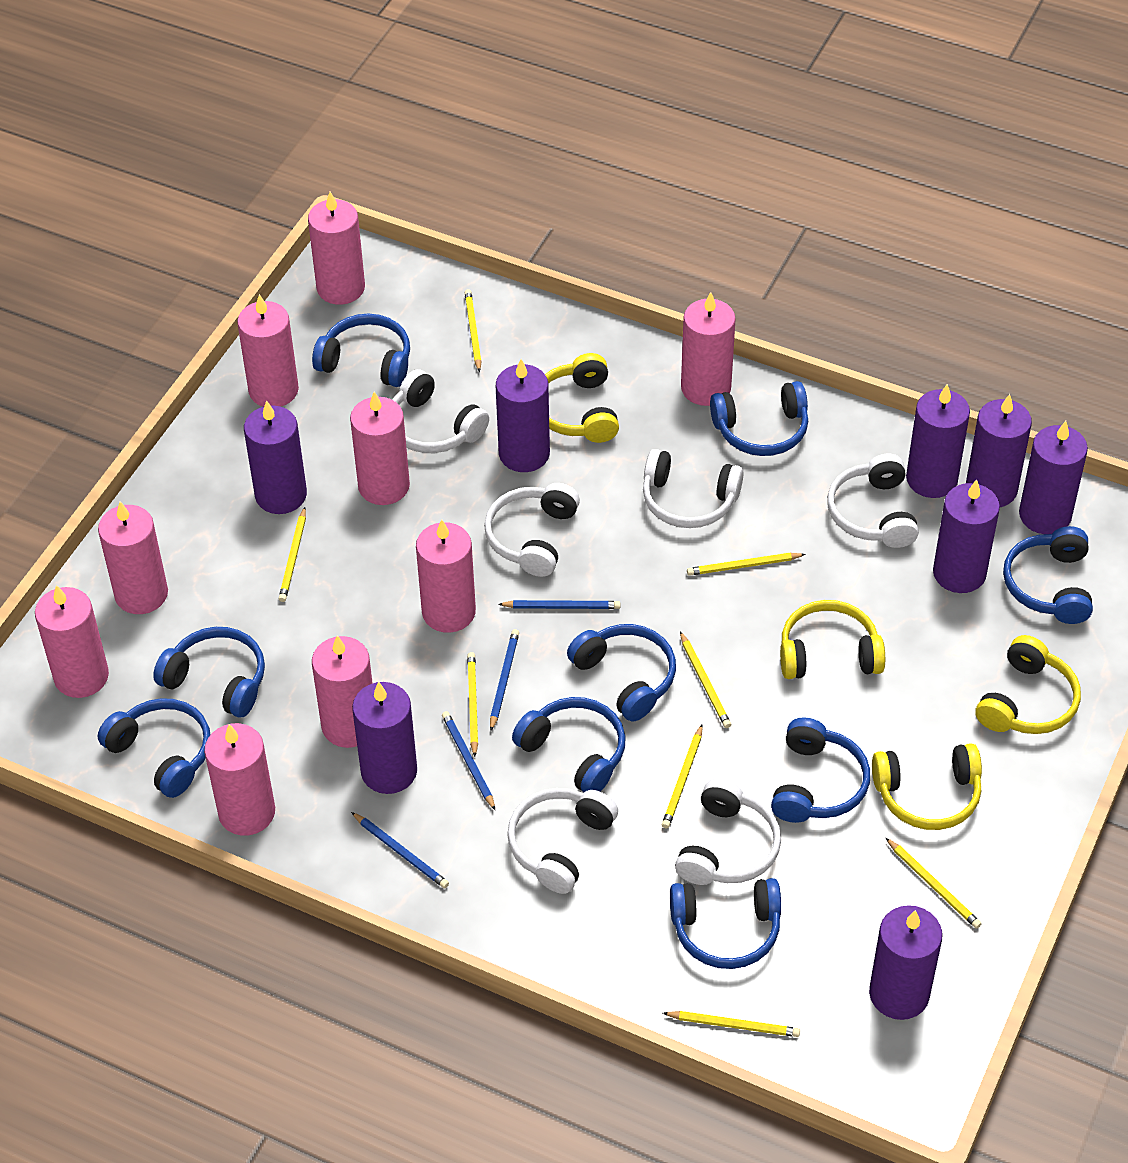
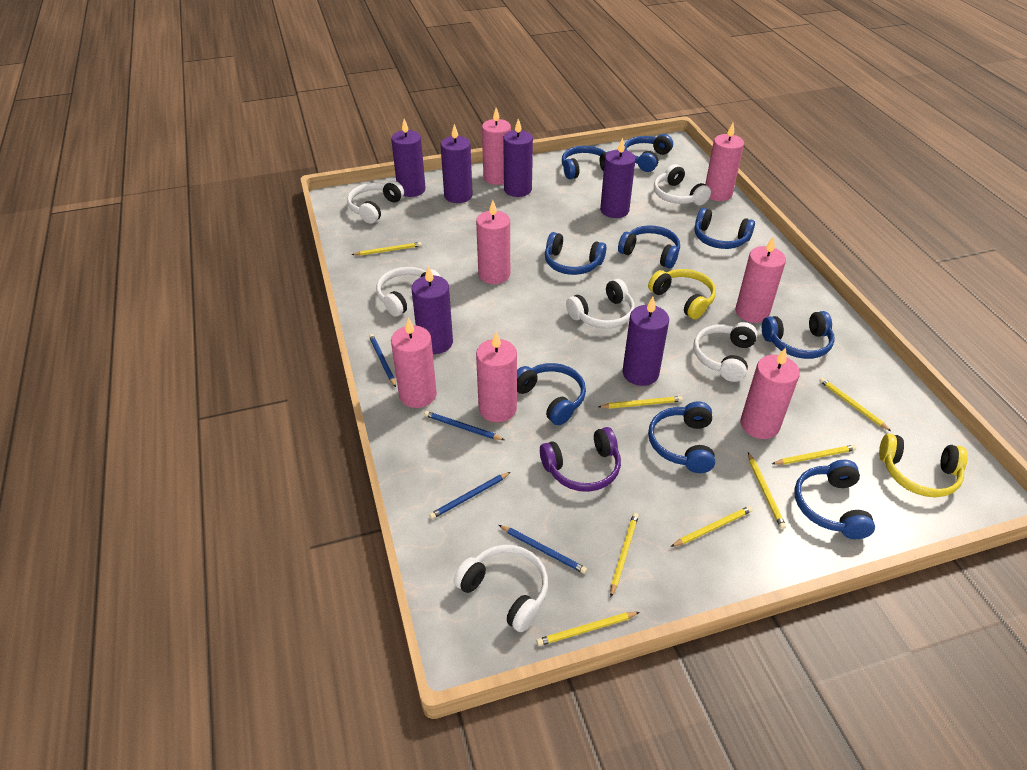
pink candle: 9 -> 7
purple candle: 8 -> 6
purple headphones: 0 -> 1
yellow headphones: 4 -> 2

